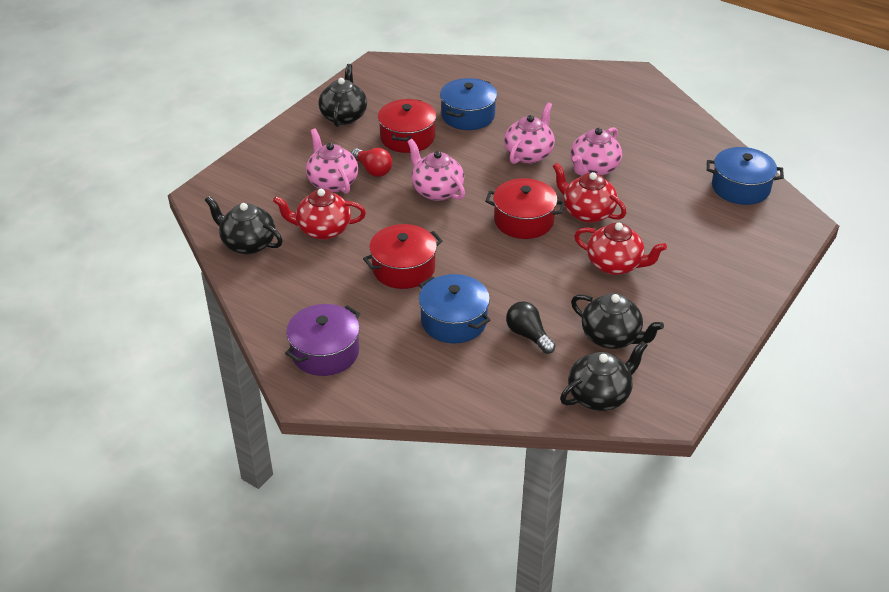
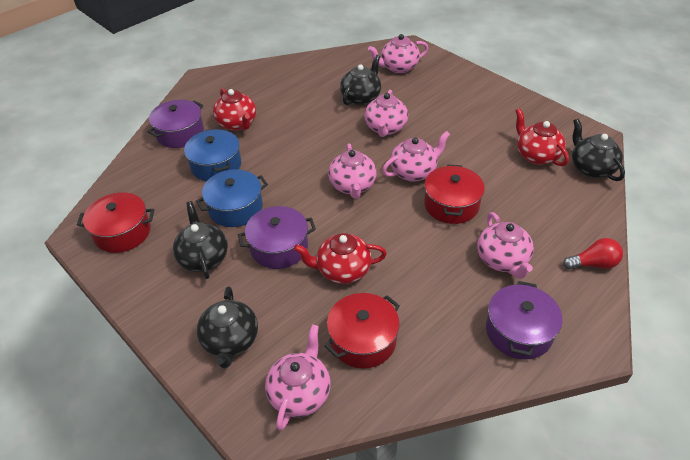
black light bulb: 1 -> 0
blue pot: 3 -> 2
pink teapot: 4 -> 6
purple pot: 1 -> 3

